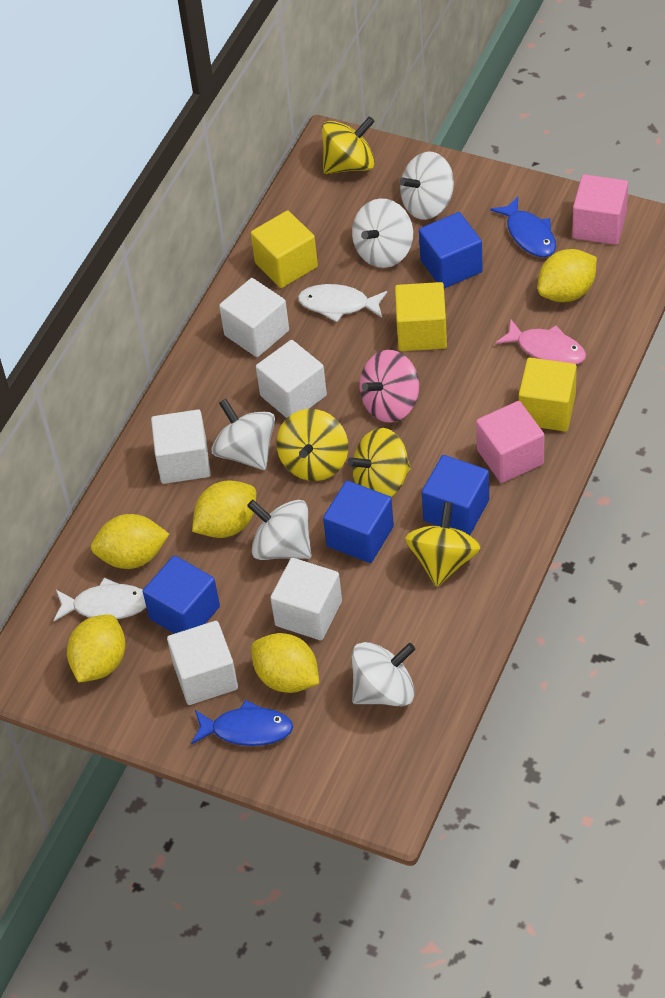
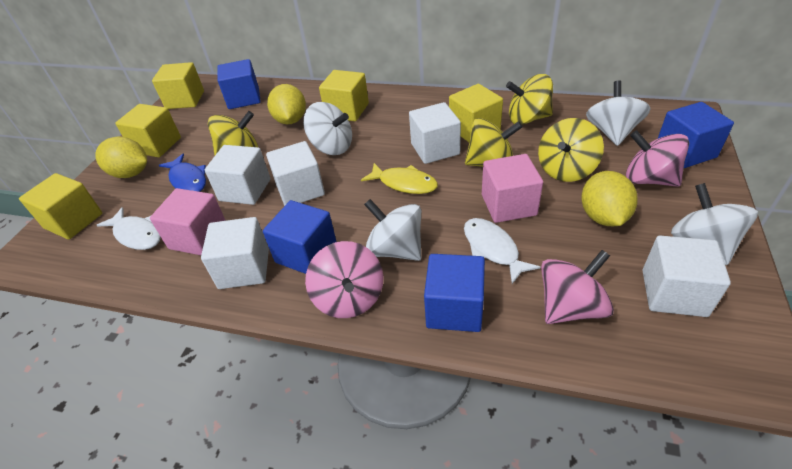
blue fish: 2 -> 1
pink fish: 1 -> 0
pink spinning top: 1 -> 3
white spinning top: 5 -> 4
yellow cube: 3 -> 5
yellow fish: 0 -> 1
yellow lemon: 5 -> 3

